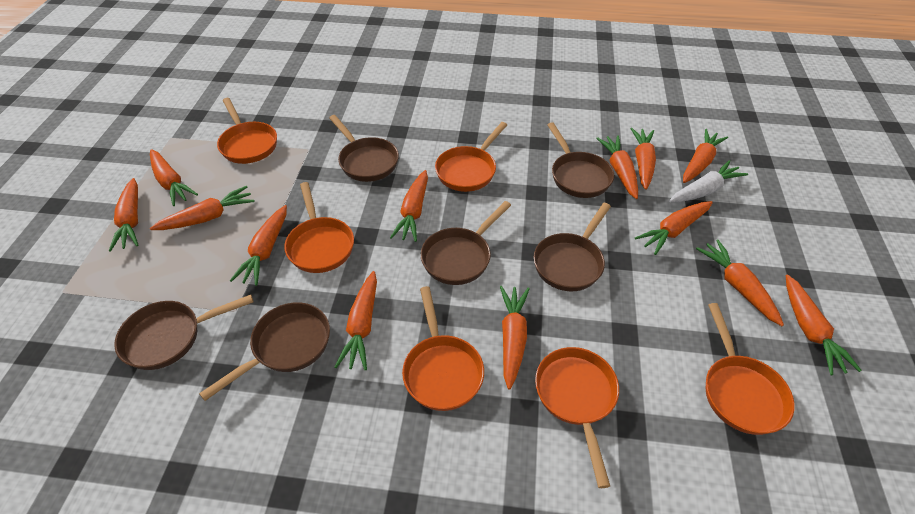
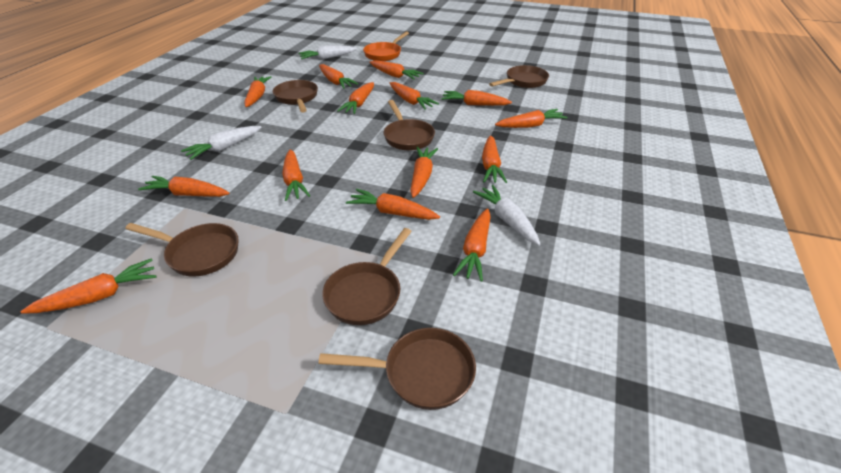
orange carrot: 13 -> 14
orange pan: 6 -> 1
white carrot: 1 -> 3

